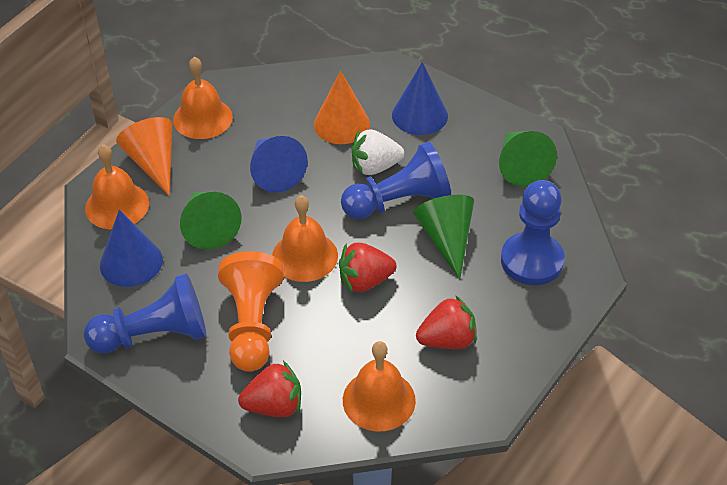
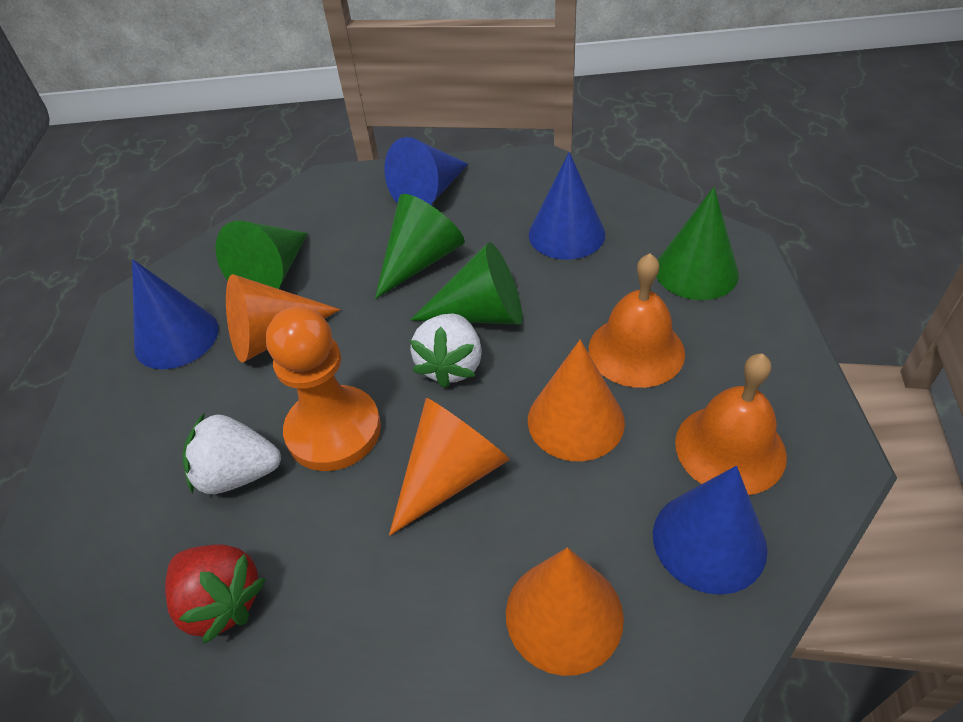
blue cone: 3 -> 4
blue pawn: 3 -> 0
green cone: 3 -> 4
orange bell: 4 -> 2
orange cone: 2 -> 4
red strawberry: 3 -> 1
white strawberry: 1 -> 2

